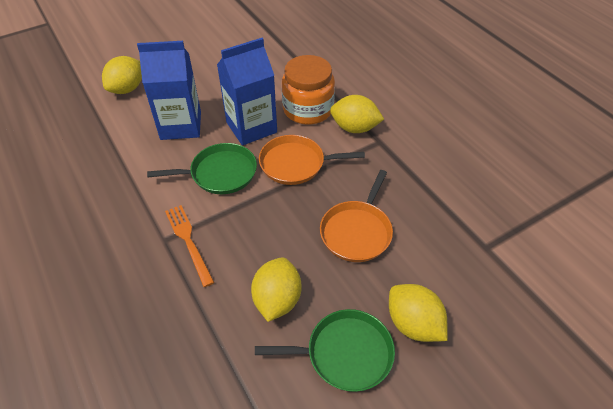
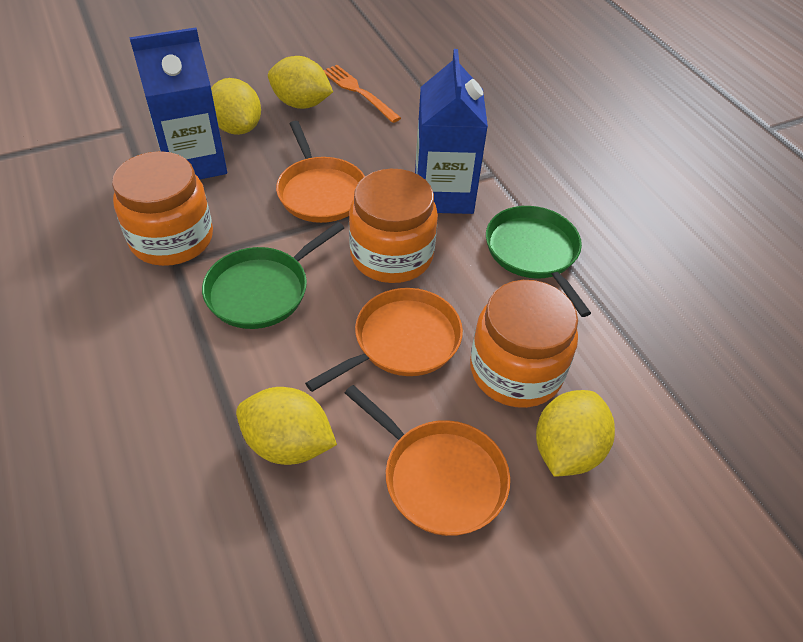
orange jar: 1 -> 3
orange pan: 2 -> 3

